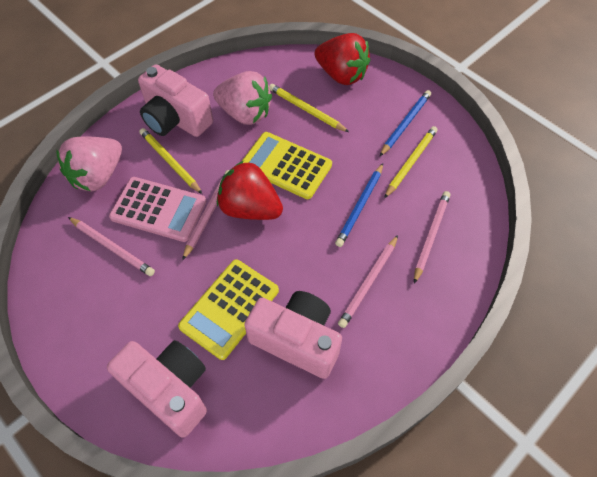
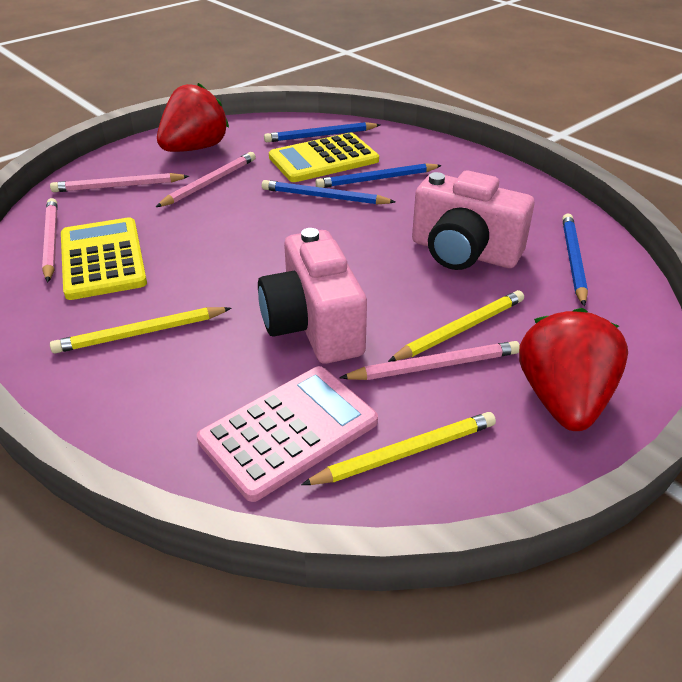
blue pencil: 2 -> 4
pink camera: 3 -> 2
pink strawberry: 2 -> 0

